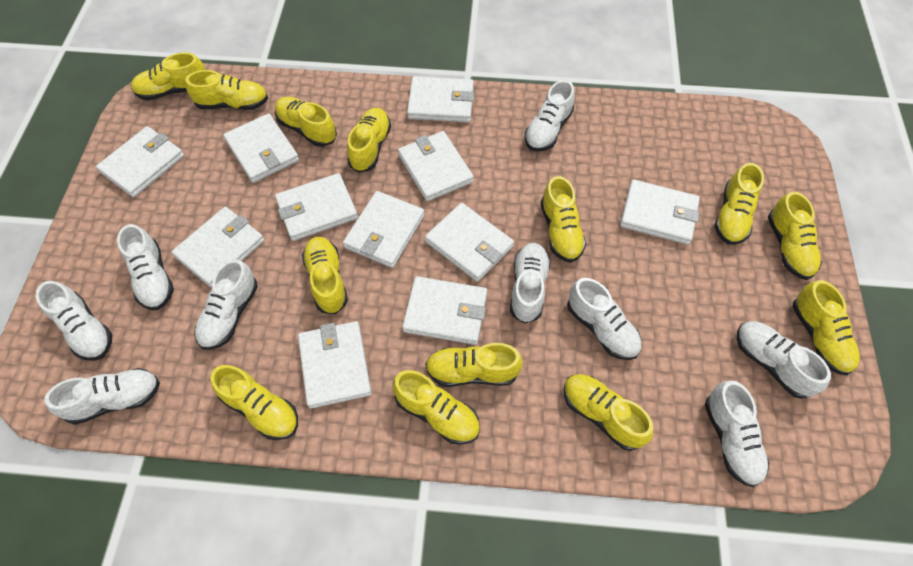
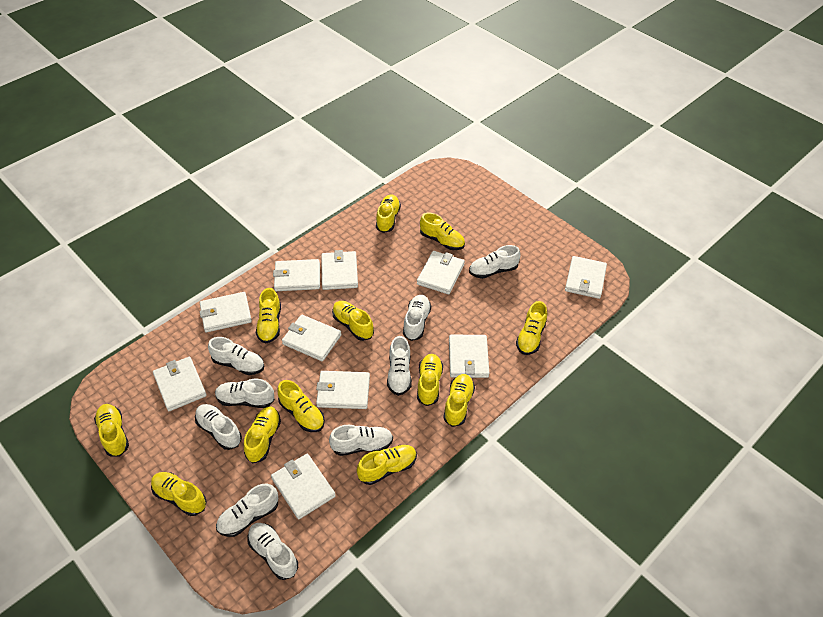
white wallet: 11 -> 10
yellow shoe: 13 -> 12

